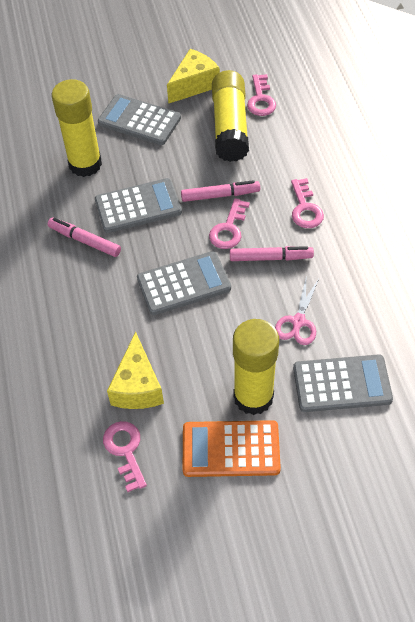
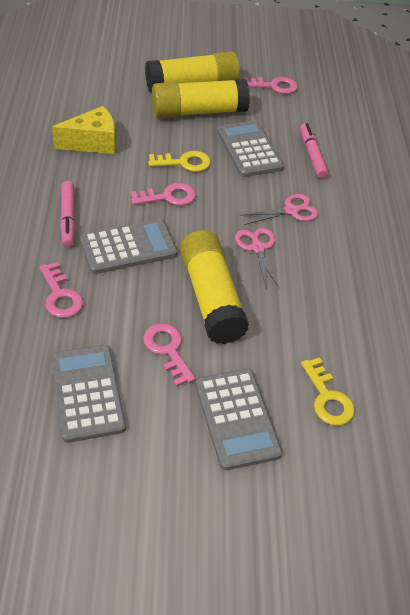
orange calculator: 1 -> 0
pink marker: 3 -> 2
pink scissors: 1 -> 2
yellow cheese: 2 -> 1
yellow key: 0 -> 2

